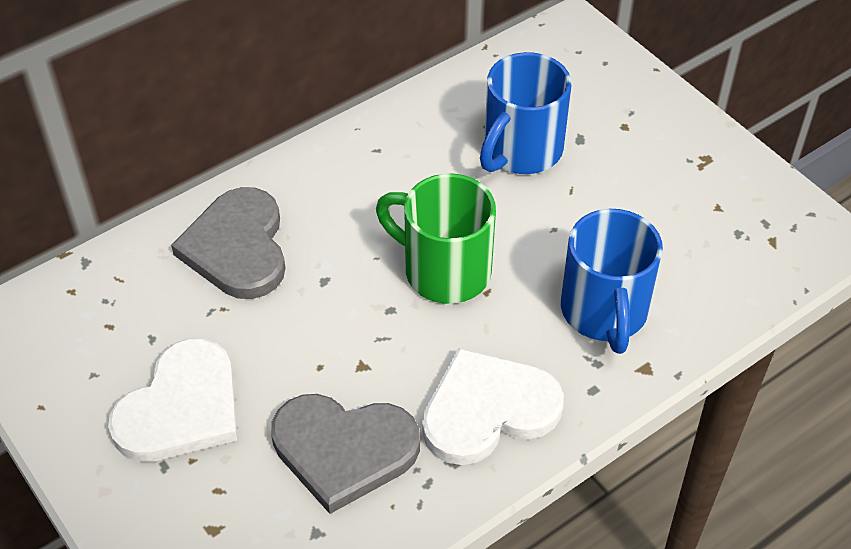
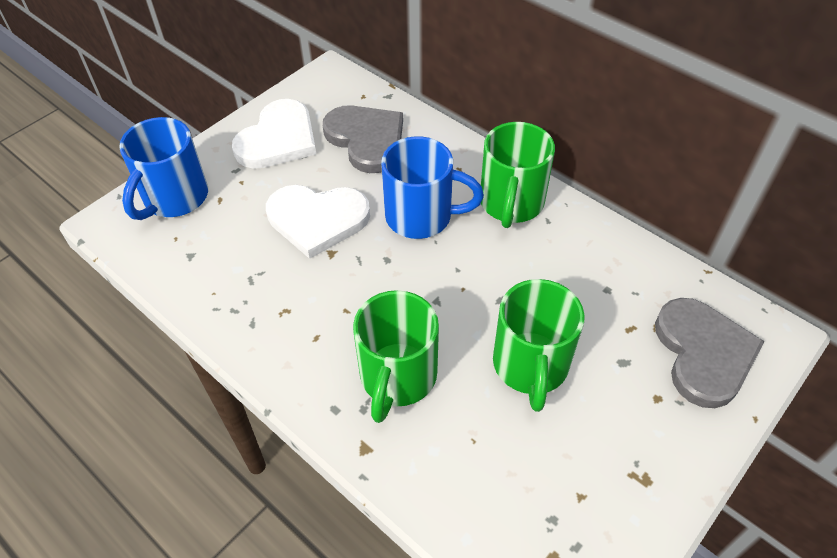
green mug: 1 -> 3

